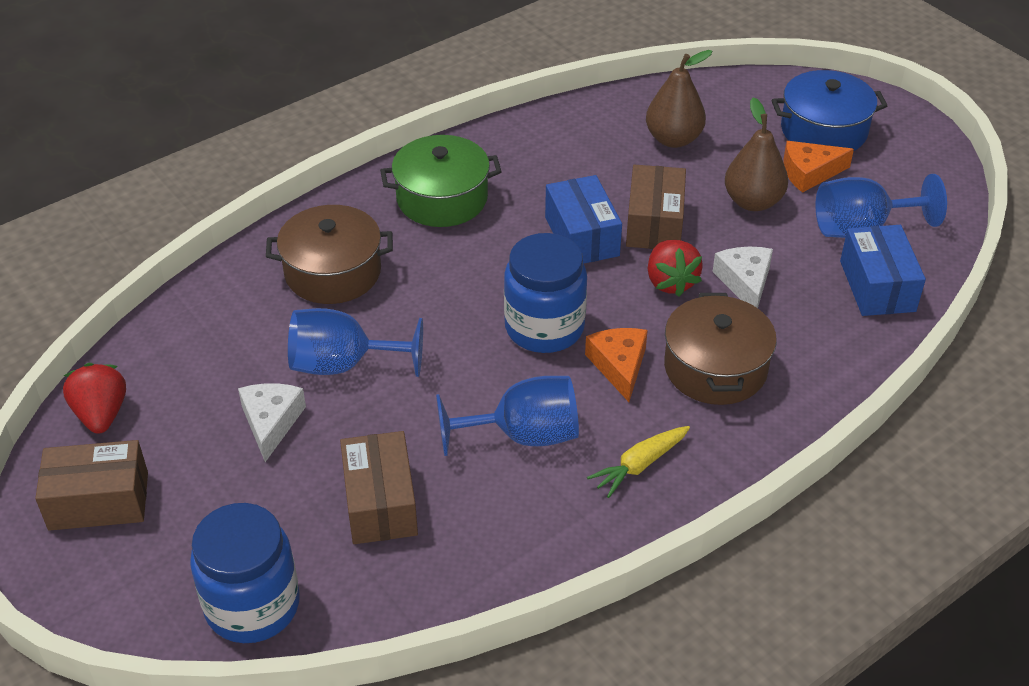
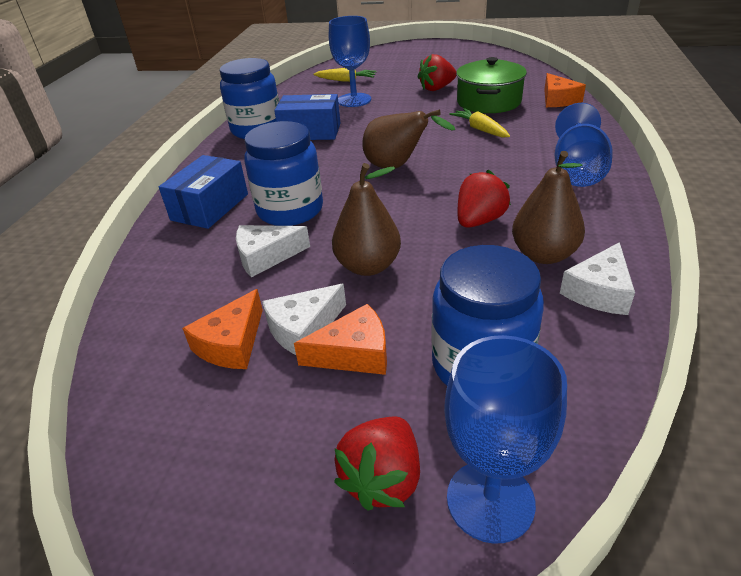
blue jar: 2 -> 3
blue pot: 1 -> 0
brown box: 3 -> 0
brown pear: 2 -> 3
brown pot: 2 -> 0
orange cheese: 2 -> 3
red strawberry: 2 -> 3
white cheese: 2 -> 3
yellow carrot: 1 -> 2

